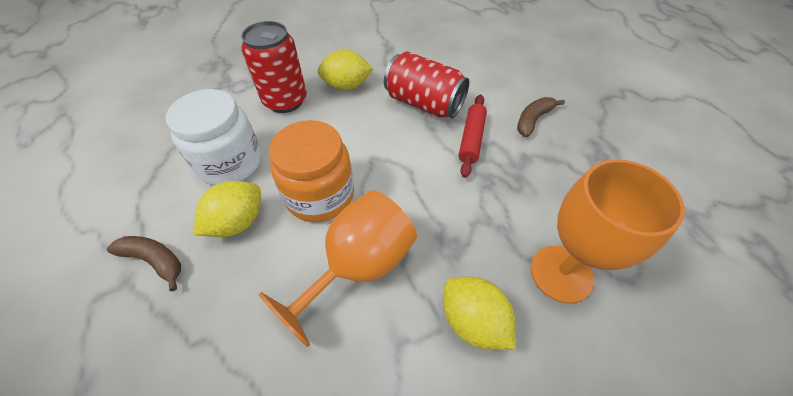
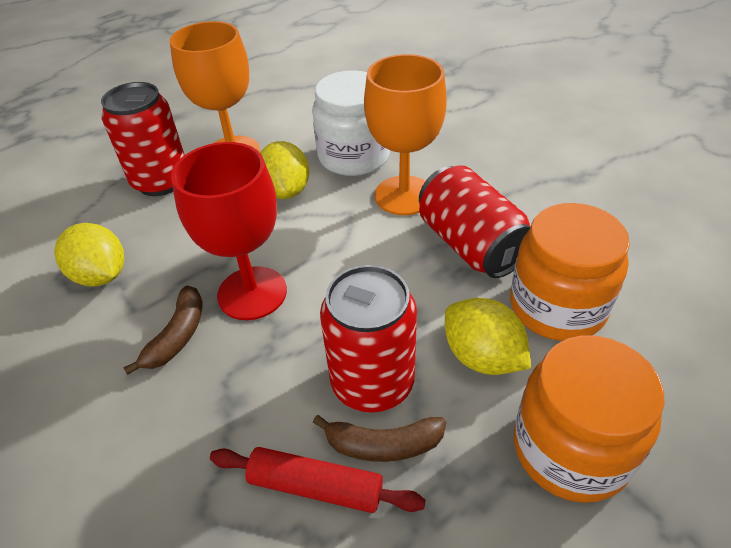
orange jar: 1 -> 2
red can: 2 -> 3
red goblet: 0 -> 1

